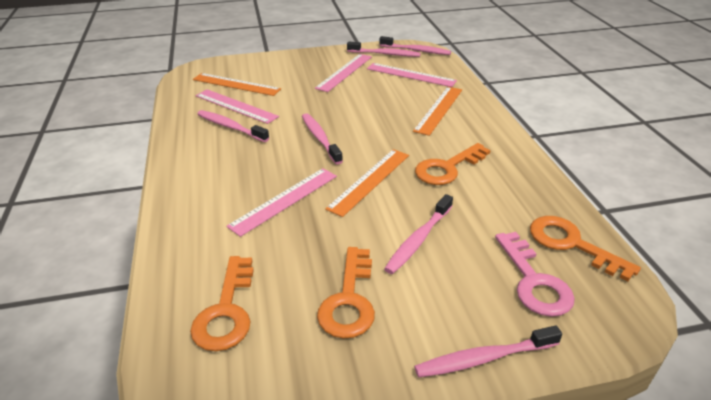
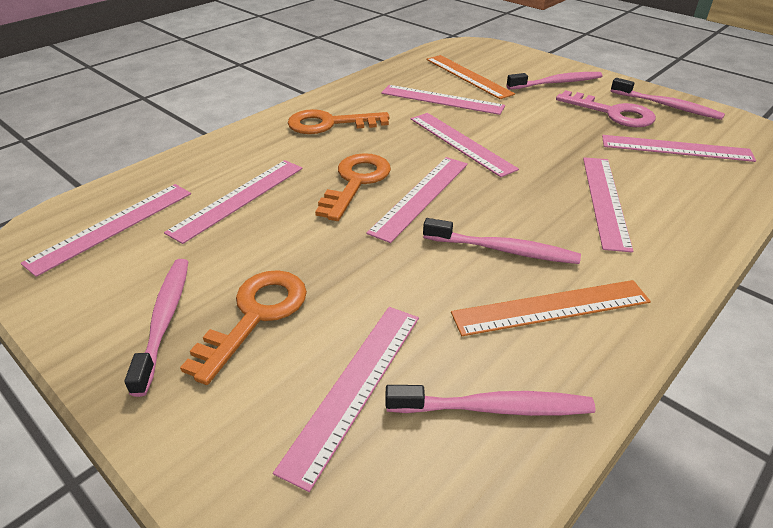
orange key: 4 -> 3
orange ruler: 3 -> 2
pink ruler: 4 -> 8
pink toothbrush: 6 -> 5

